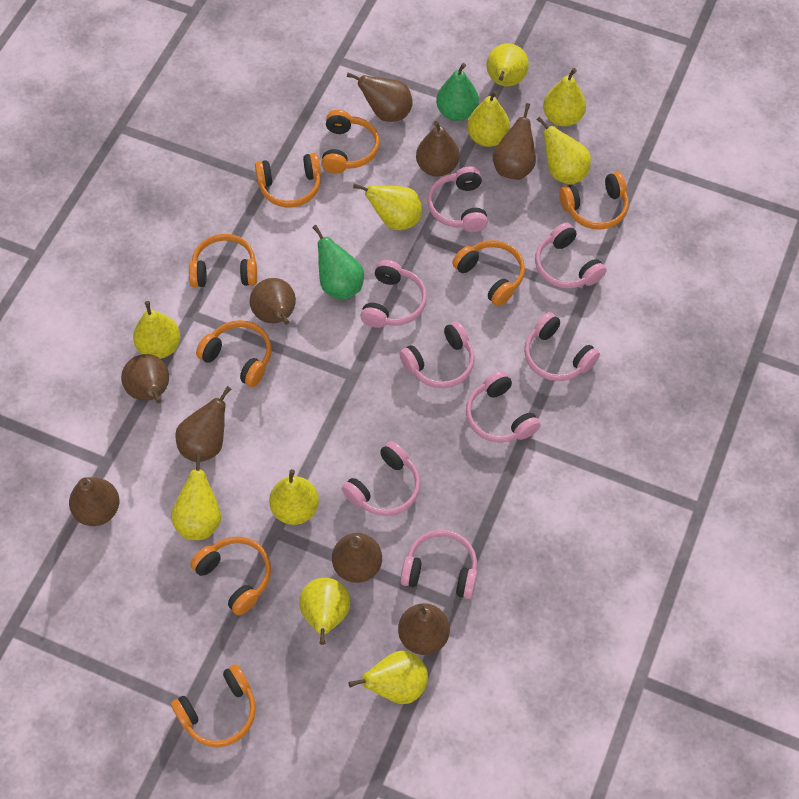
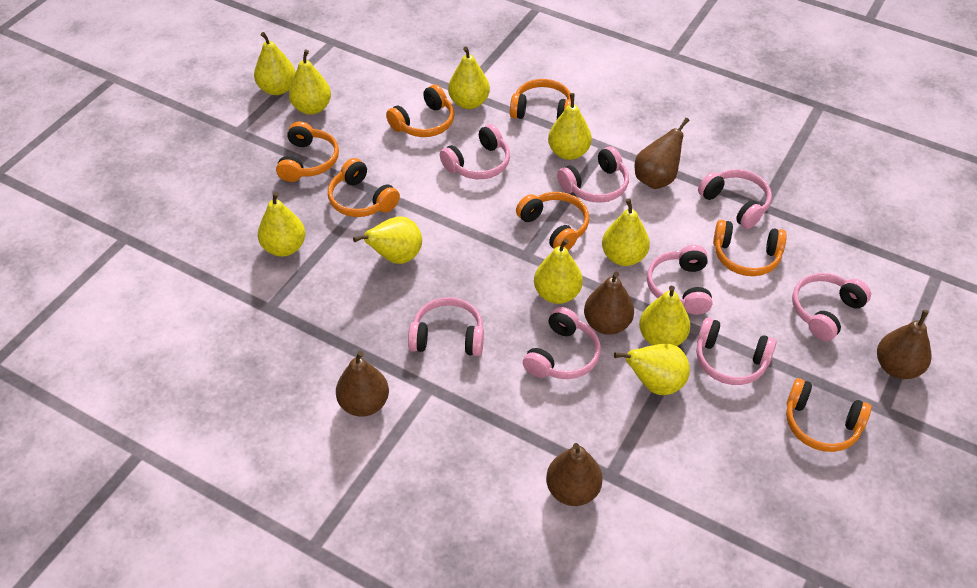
brown pear: 9 -> 5
green pear: 2 -> 0
orange headphones: 8 -> 7

